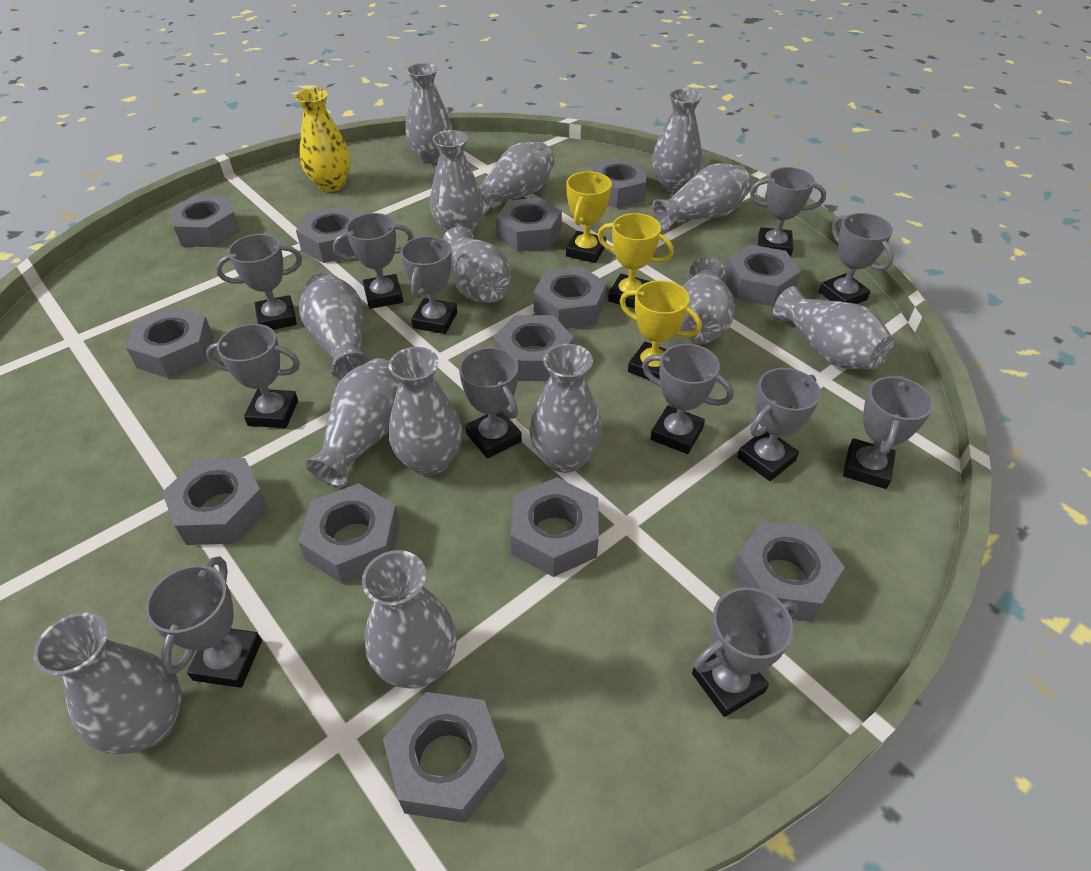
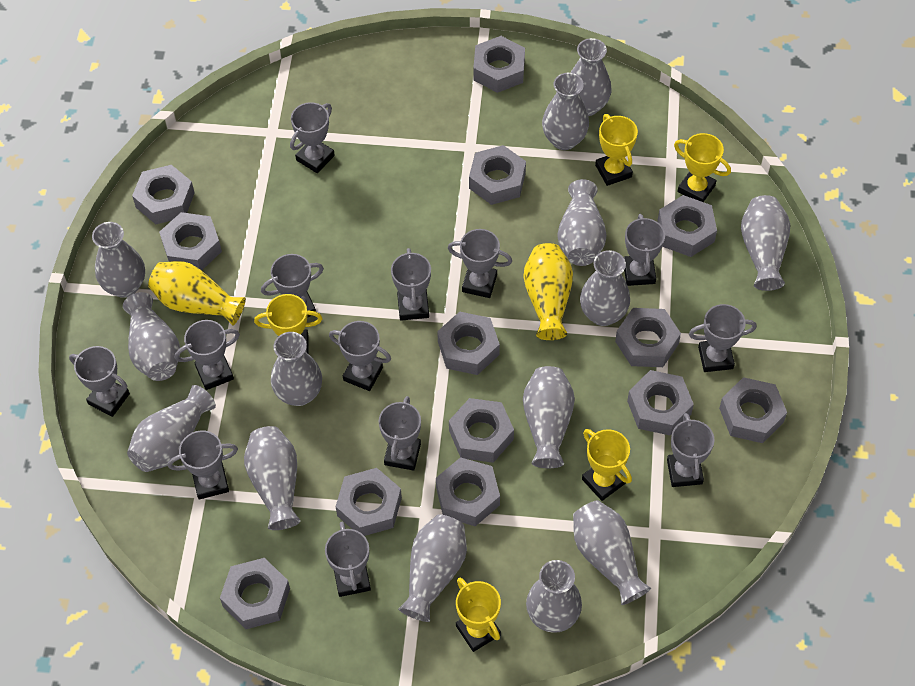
grey trophy: 12 -> 13
yellow trophy: 3 -> 5
yellow vase: 1 -> 2

